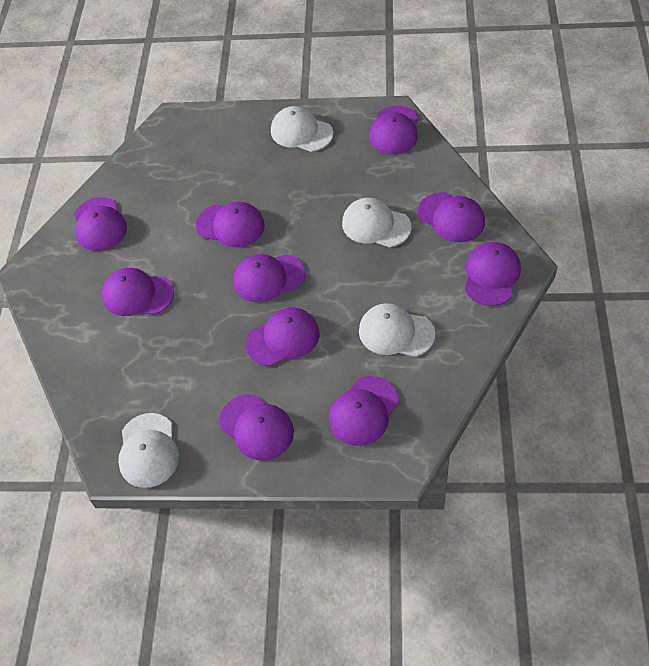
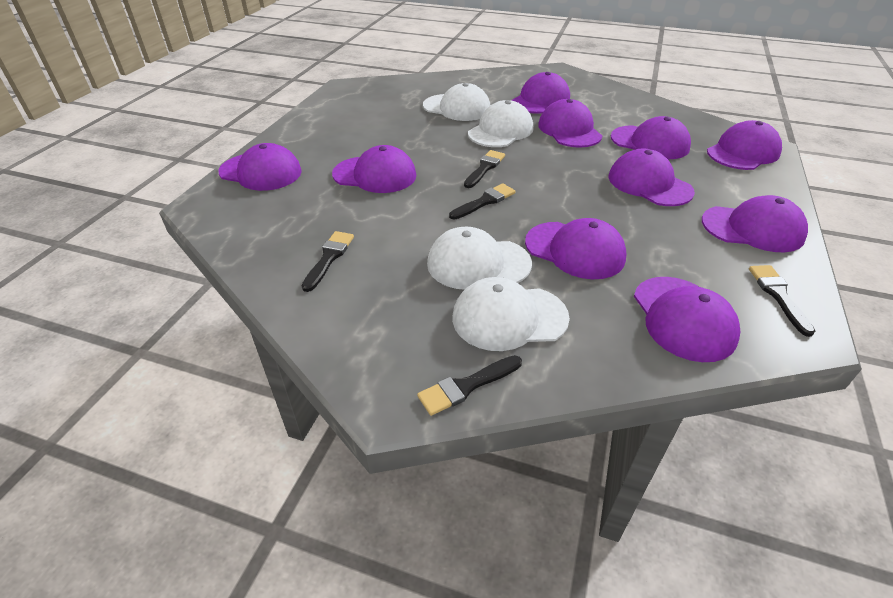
black brush: 0 -> 5

